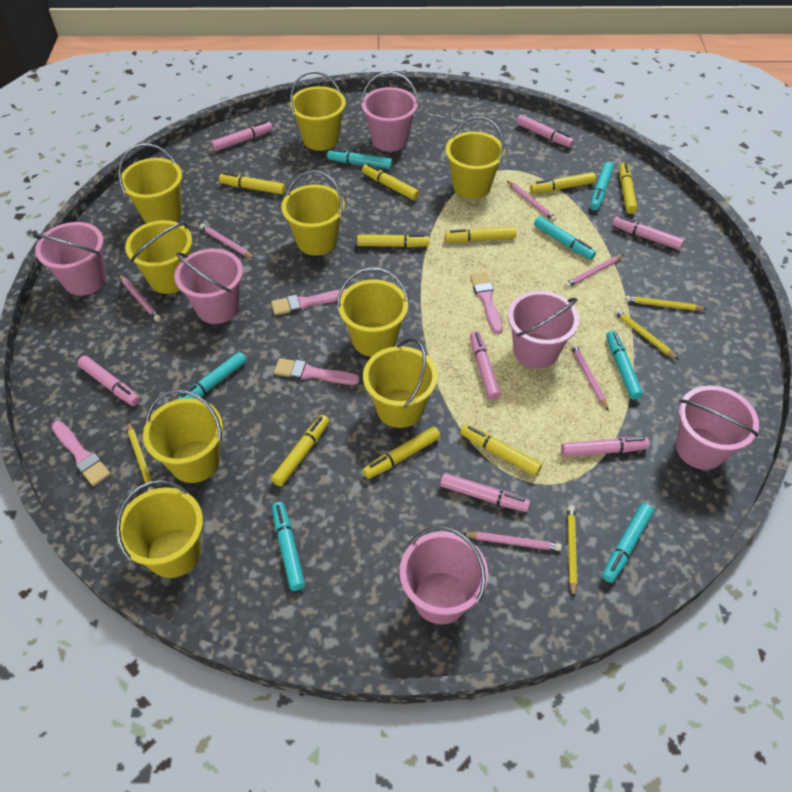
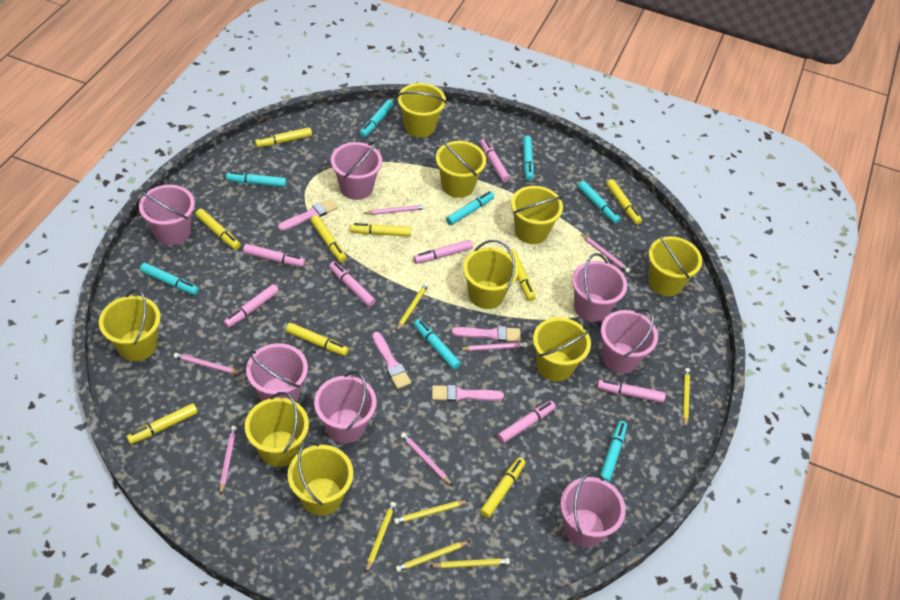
pink bucket: 6 -> 7
turquoise marker: 7 -> 8
yellow pencil: 4 -> 6

